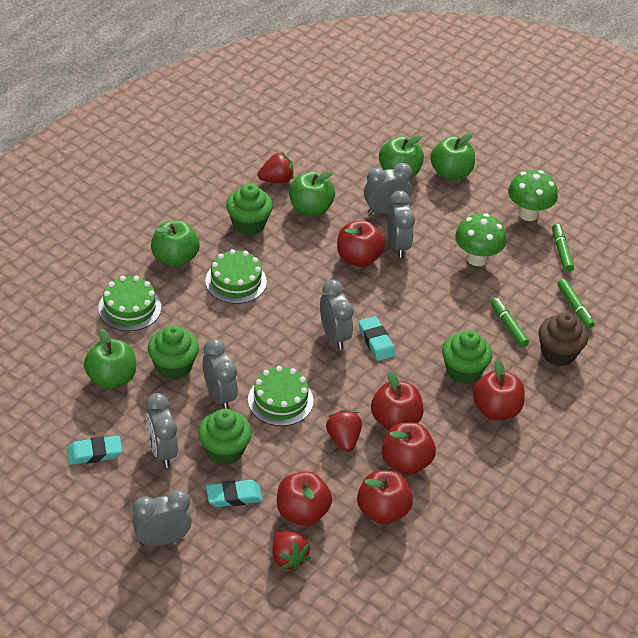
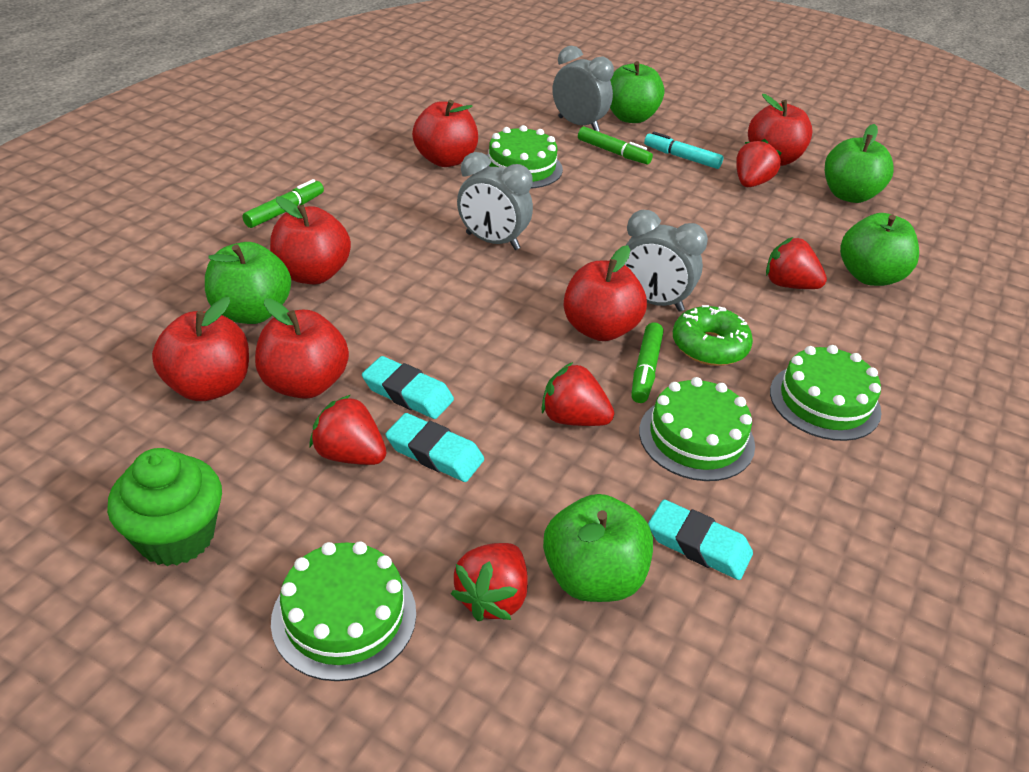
brown cupcake: 1 -> 0
green cake: 3 -> 4
green cupcake: 4 -> 1
green donut: 0 -> 1
green mushroom: 2 -> 0
grey clock: 6 -> 3
red strawberry: 3 -> 5
turquoise marker: 0 -> 1

